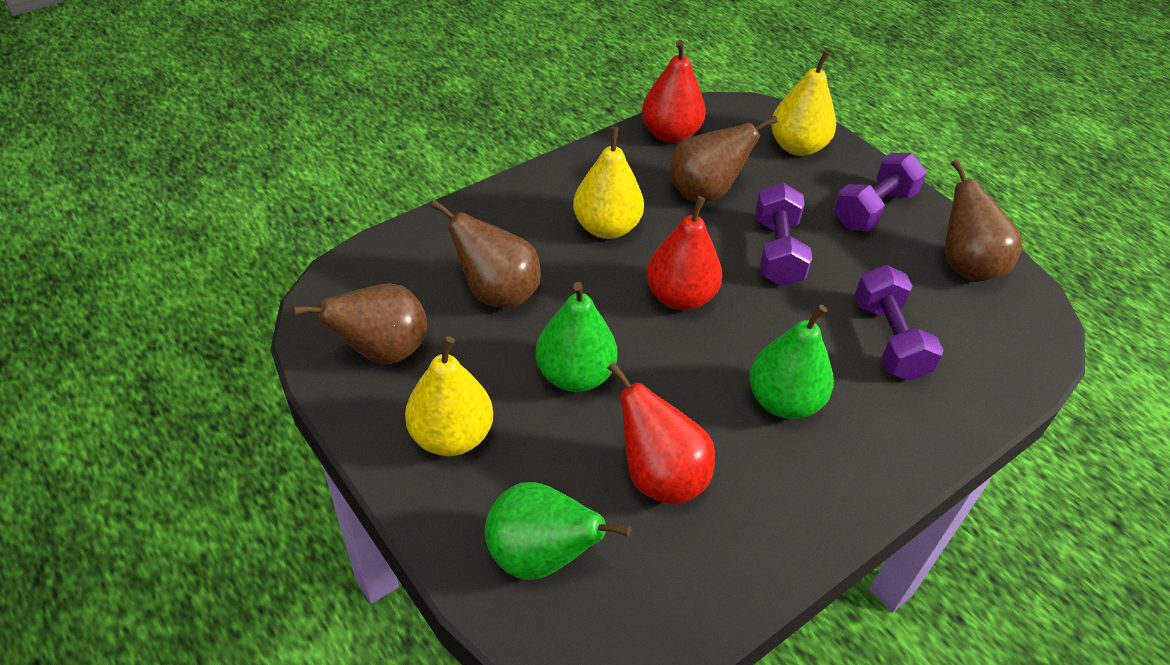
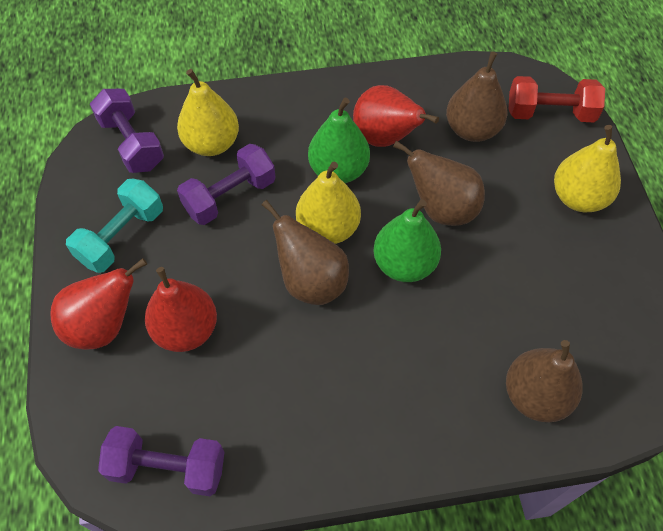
green pear: 3 -> 2
red dumbbell: 0 -> 1
turquoise dumbbell: 0 -> 1

